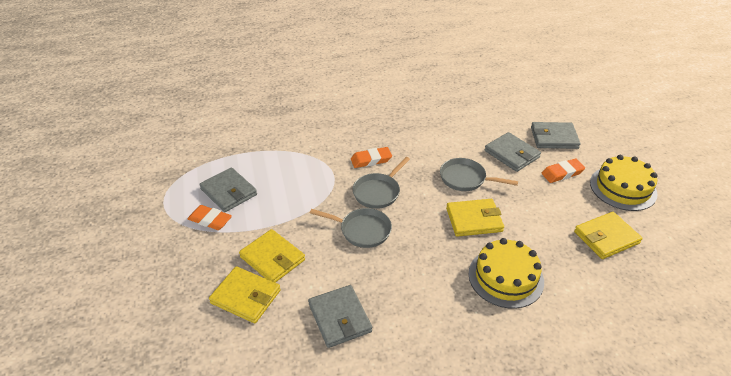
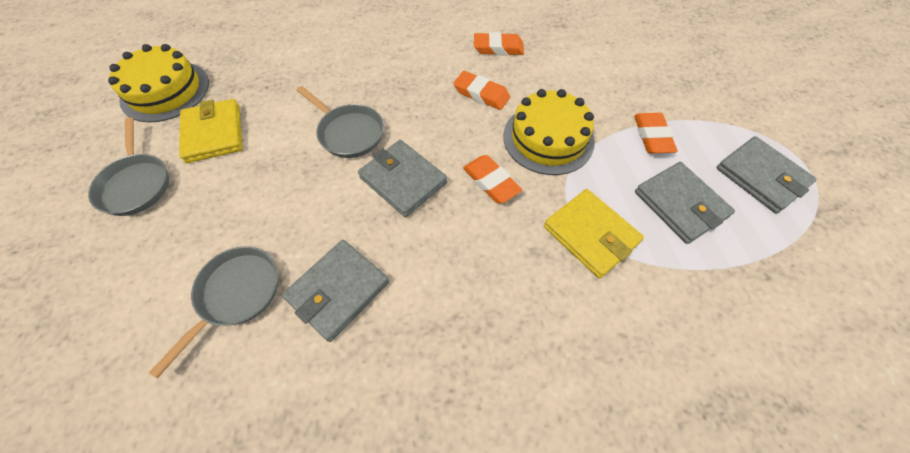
orange eraser: 3 -> 4
yellow wallet: 4 -> 2

